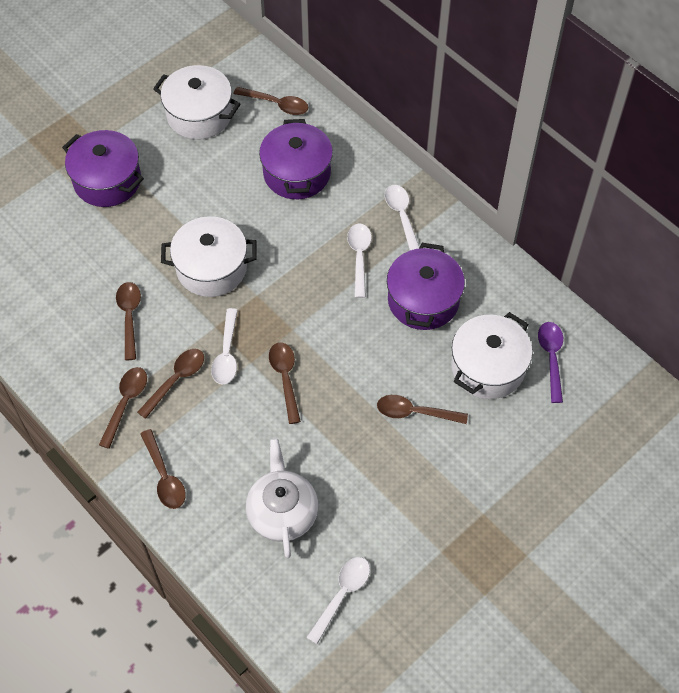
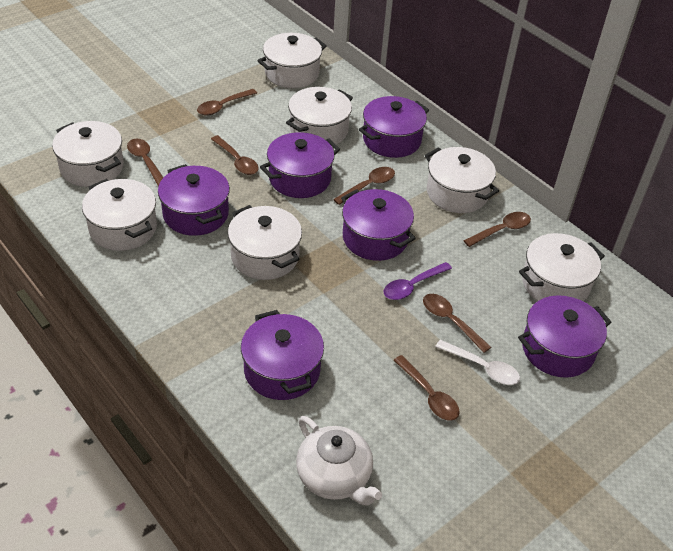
purple pot: 3 -> 6
white pot: 3 -> 7
white spoon: 4 -> 1

